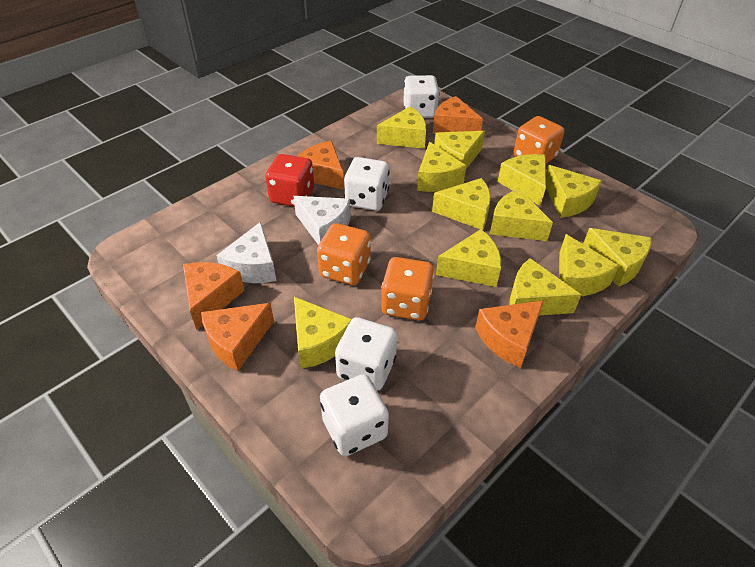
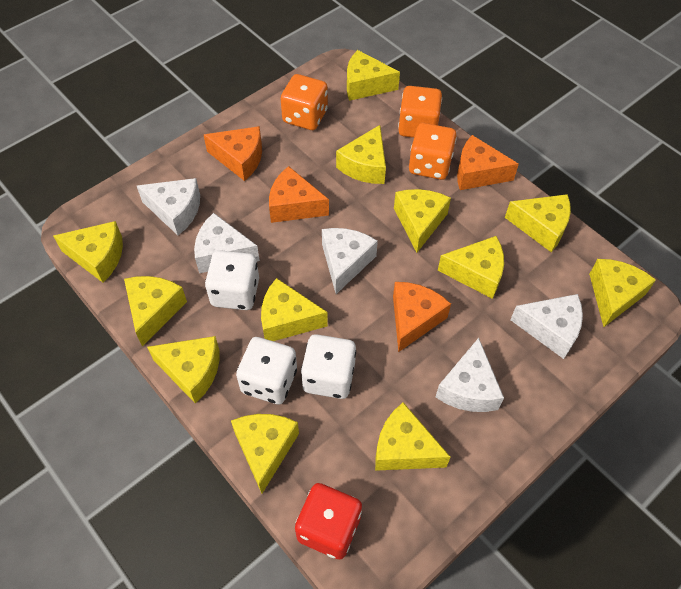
orange cheese: 5 -> 4
white cheese: 2 -> 5
white dice: 4 -> 3

